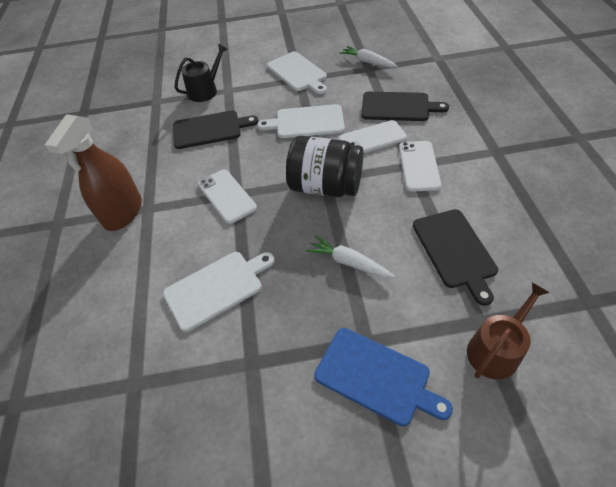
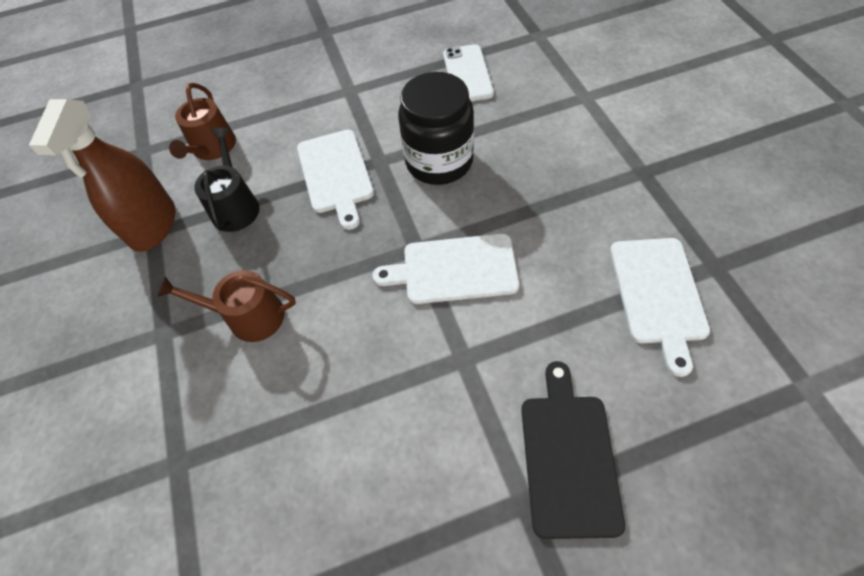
black cutting board: 3 -> 1
blue cutting board: 1 -> 0
brown watering can: 1 -> 2
white carrot: 2 -> 0
white phone: 3 -> 1

